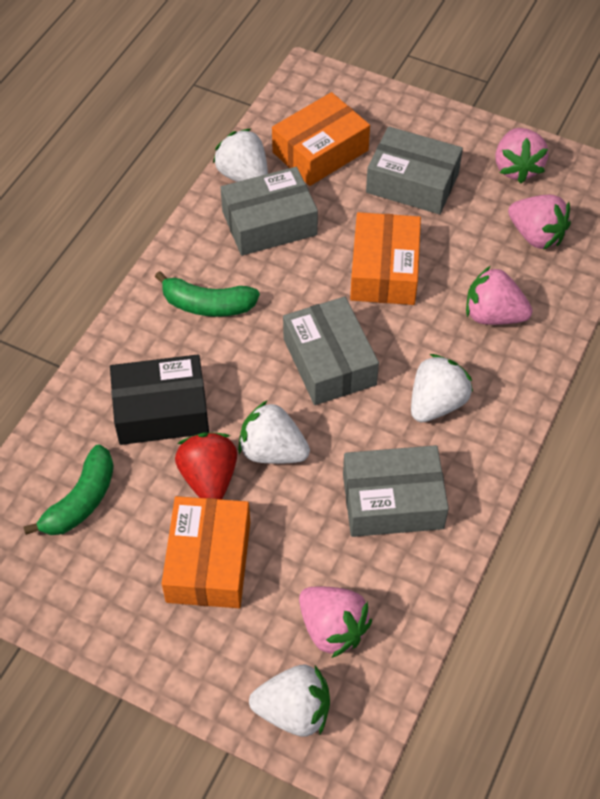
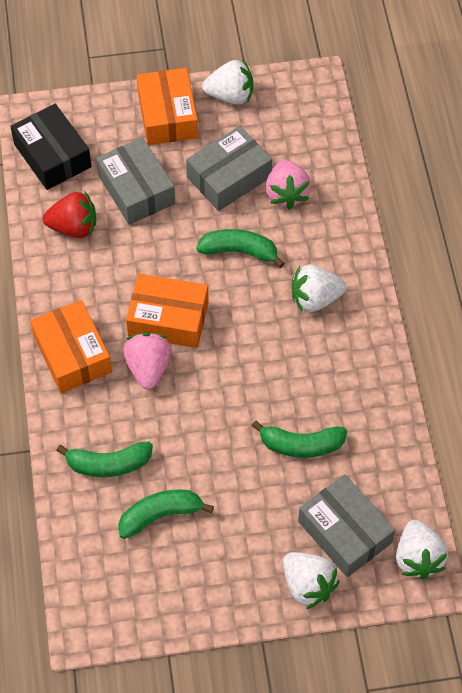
green banana: 2 -> 4
grey box: 4 -> 3
pink strawberry: 4 -> 2

